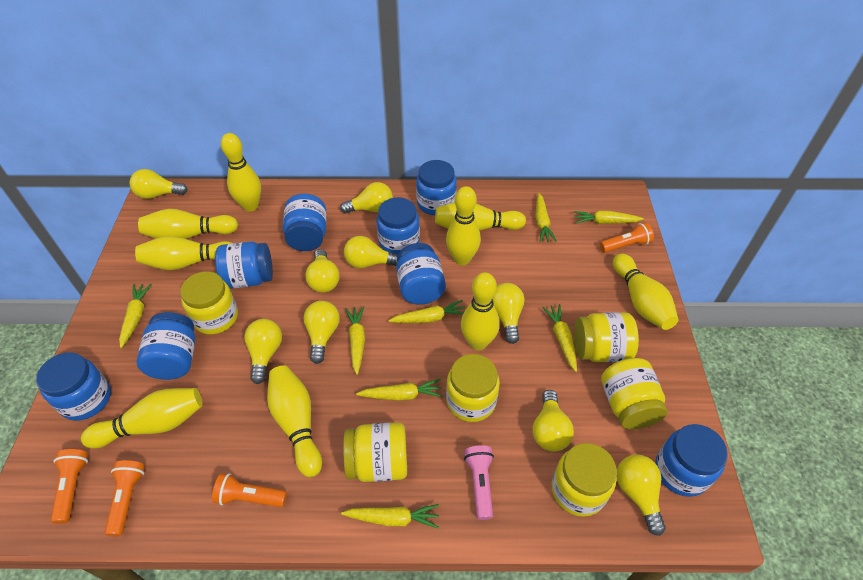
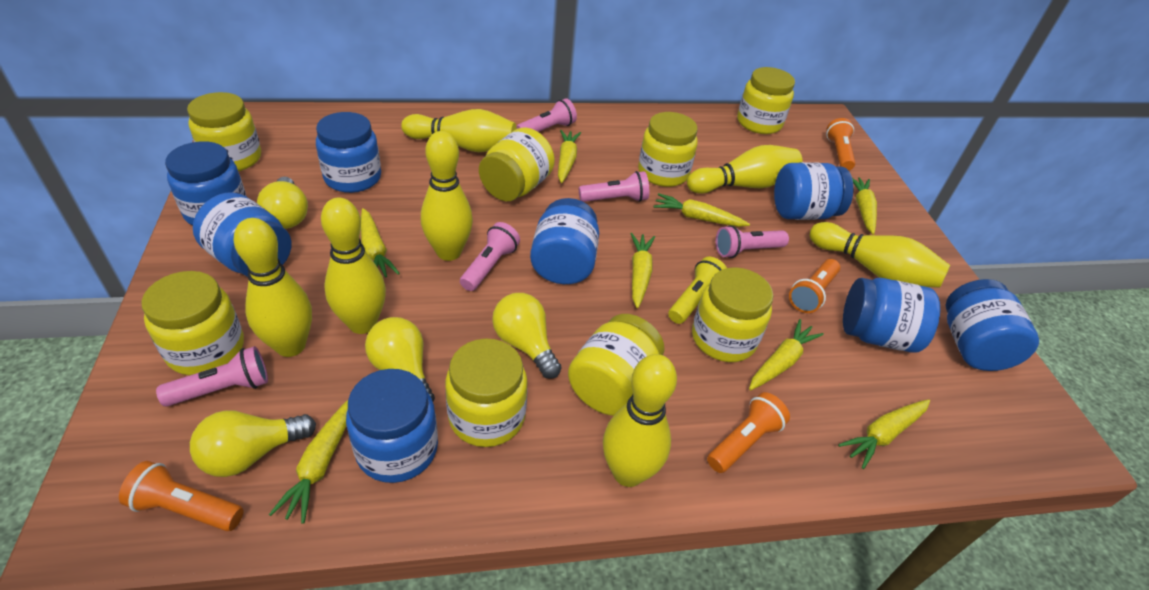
pink flashlight: 1 -> 5
yellow bowling pin: 9 -> 7
yellow flashlight: 0 -> 1
yellow jar: 6 -> 8
yellow light bulb: 9 -> 4

